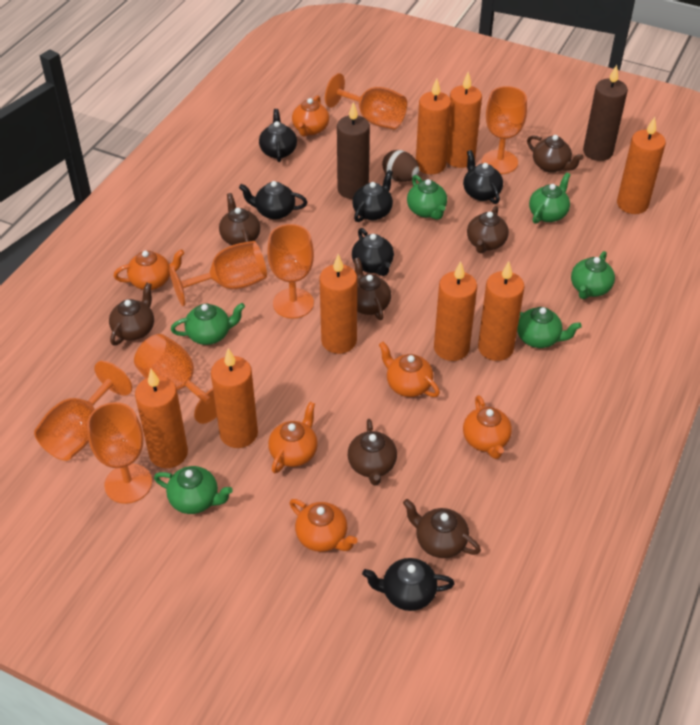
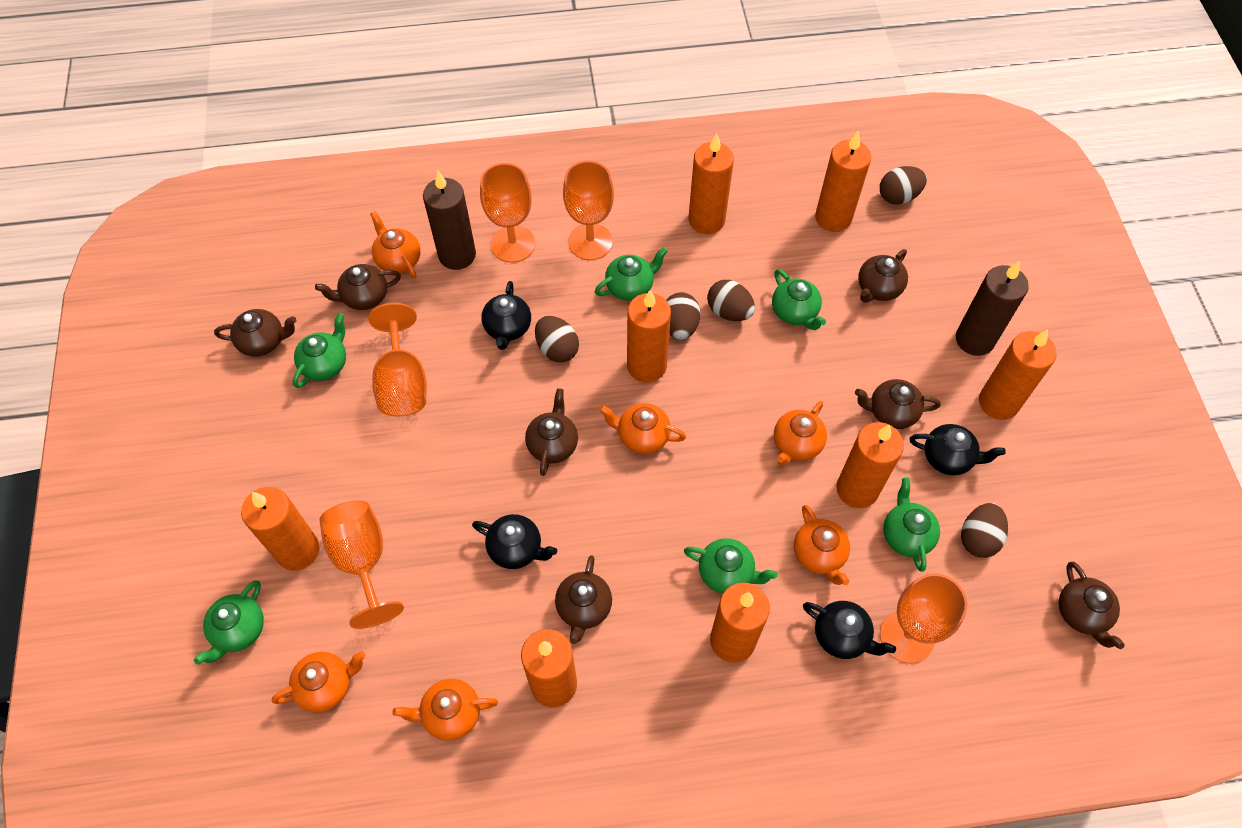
black teapot: 6 -> 4
brown egg: 1 -> 5
orange goblet: 7 -> 5

